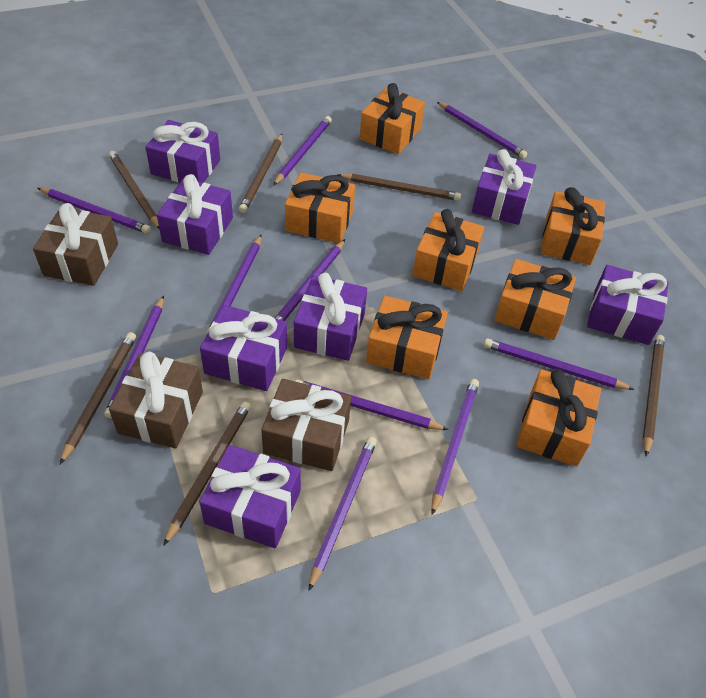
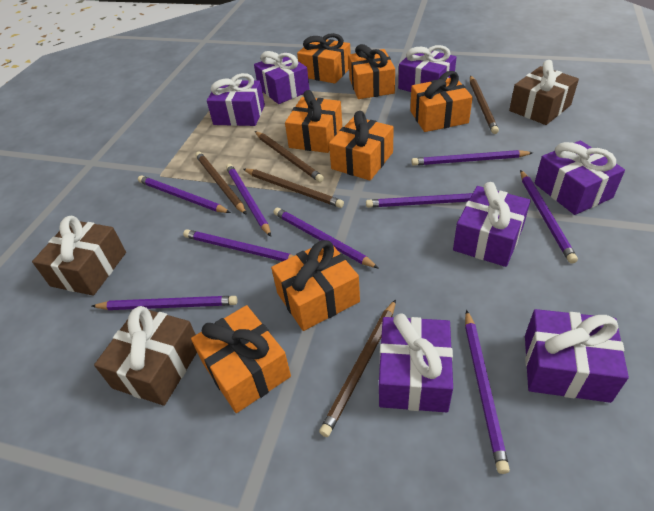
brown pencil: 6 -> 5
purple pencil: 10 -> 9

